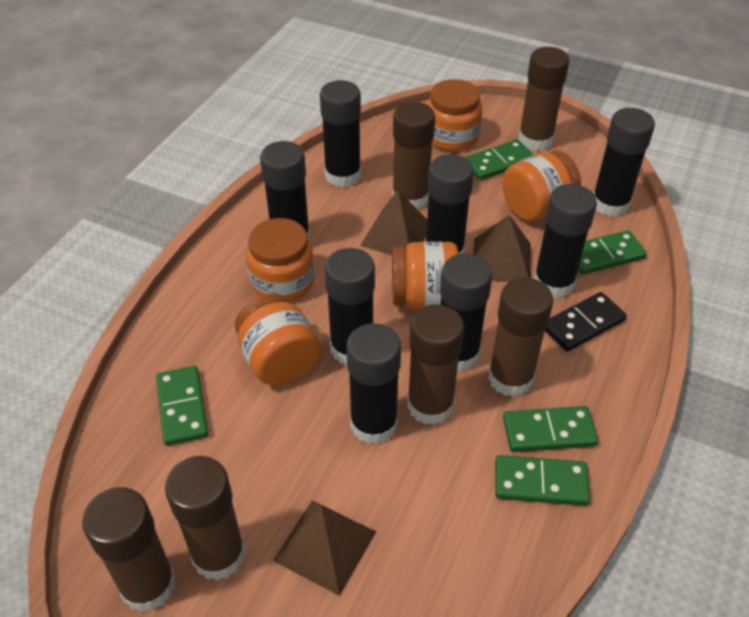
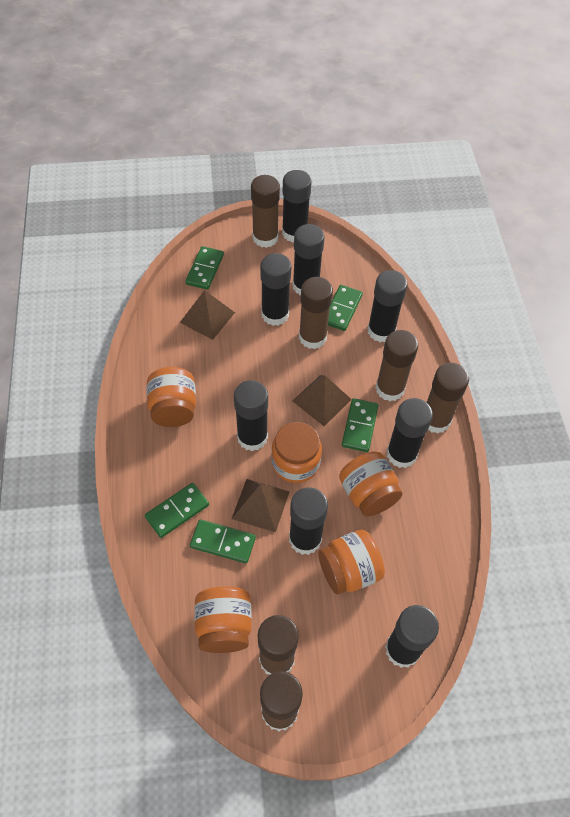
black domino: 1 -> 0

